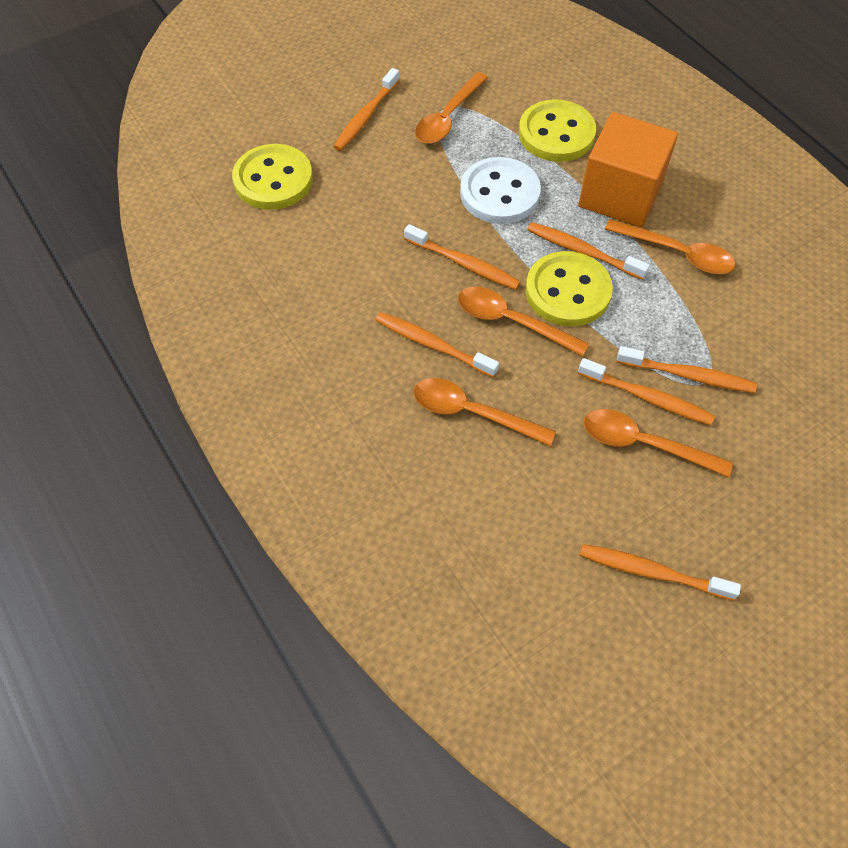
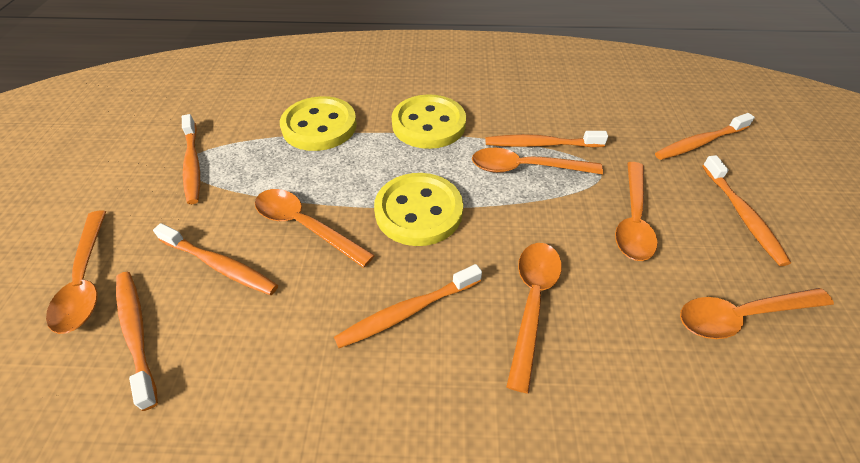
orange cube: 1 -> 0
orange spoon: 5 -> 6
white button: 1 -> 0

